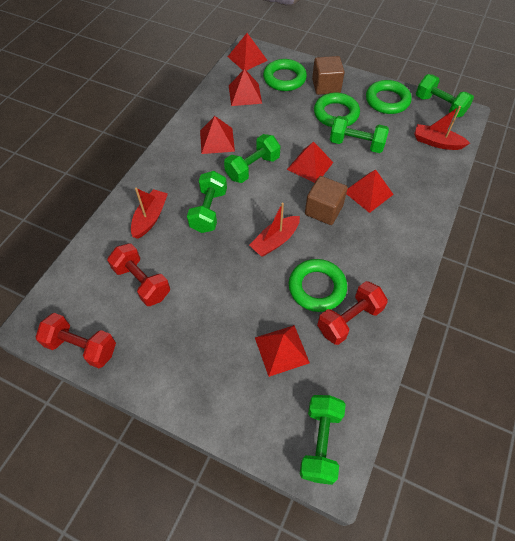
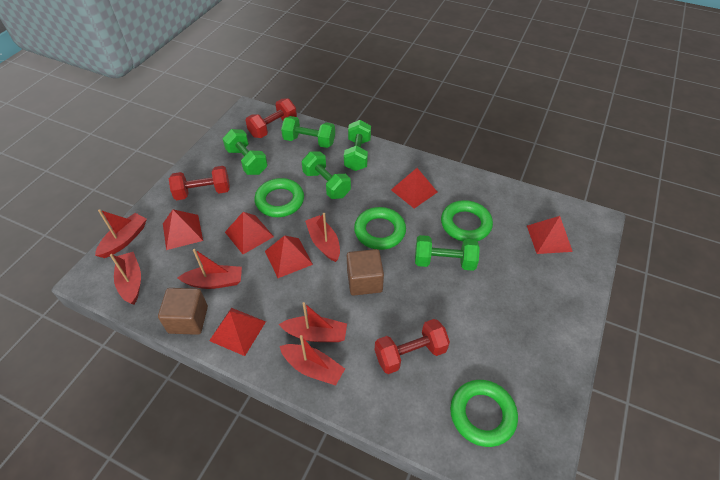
red boat: 3 -> 6

